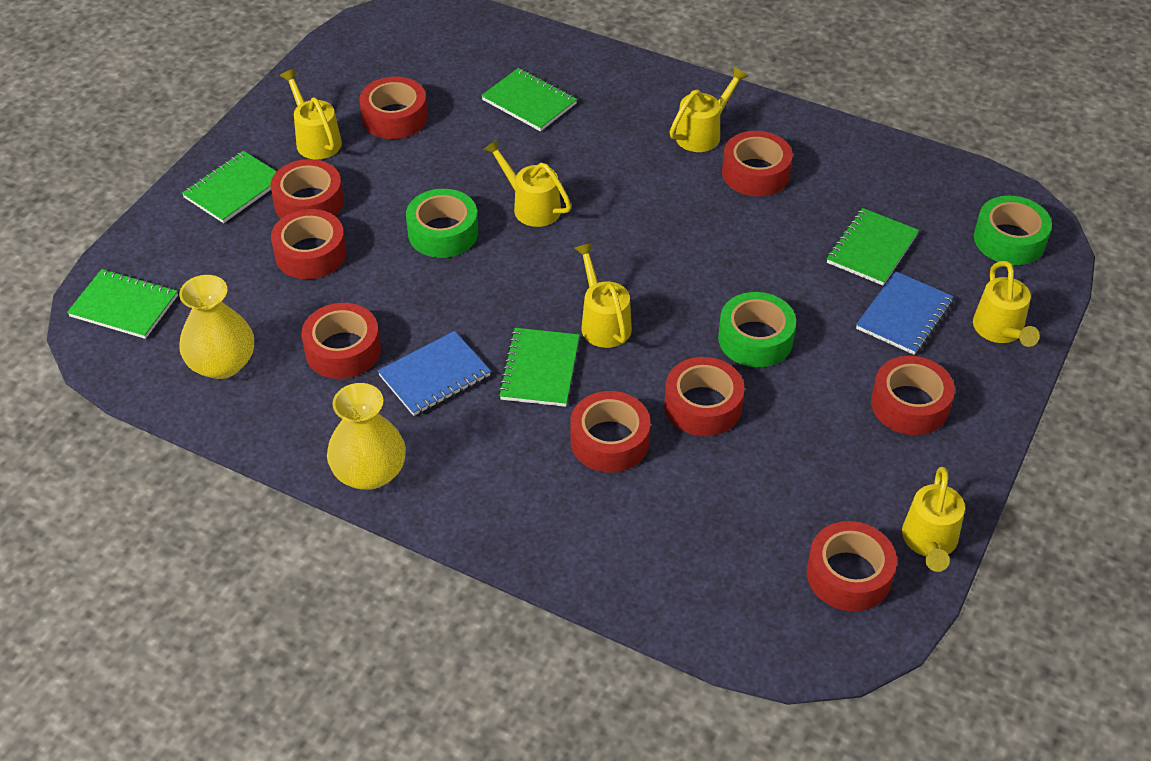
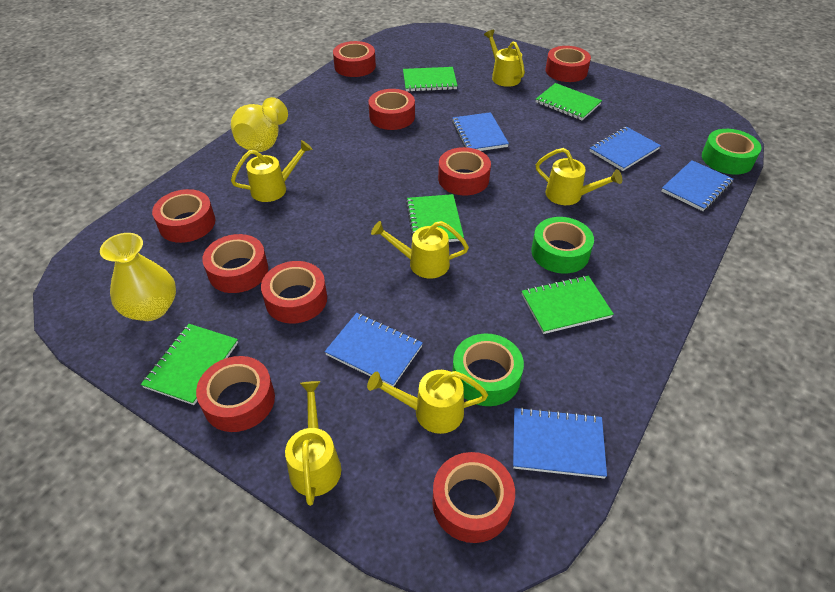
blue notebook: 2 -> 5

